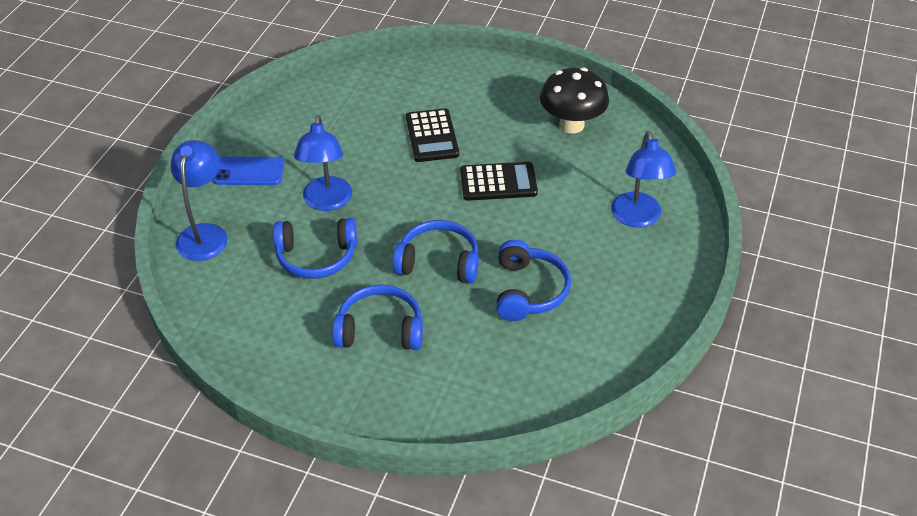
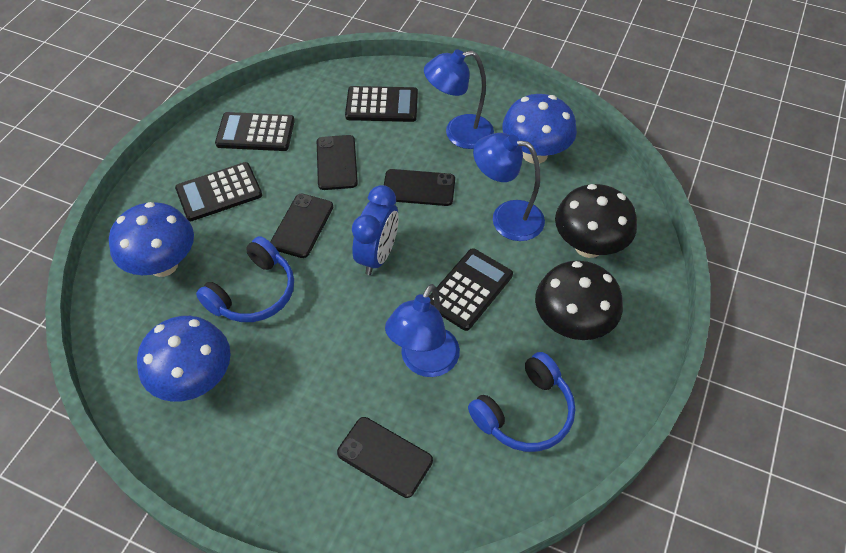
black calculator: 2 -> 4
black mushroom: 1 -> 2
black phone: 0 -> 4
blue clock: 0 -> 1
blue headphones: 4 -> 2
blue mushroom: 0 -> 3
blue phone: 1 -> 0

